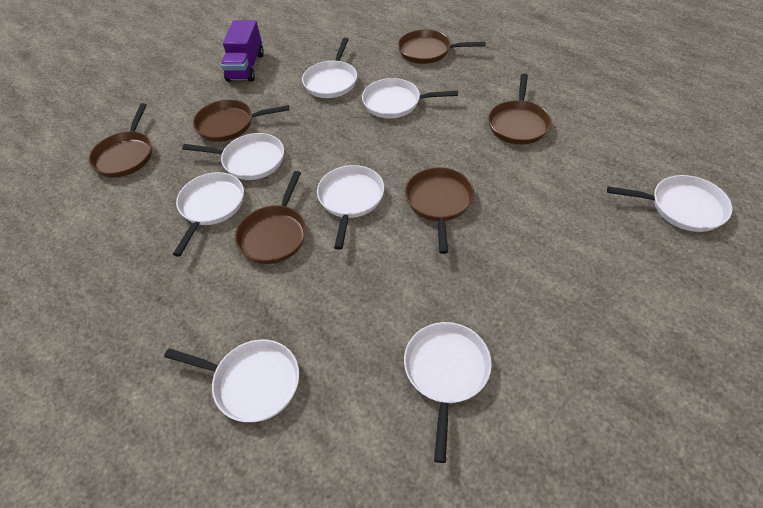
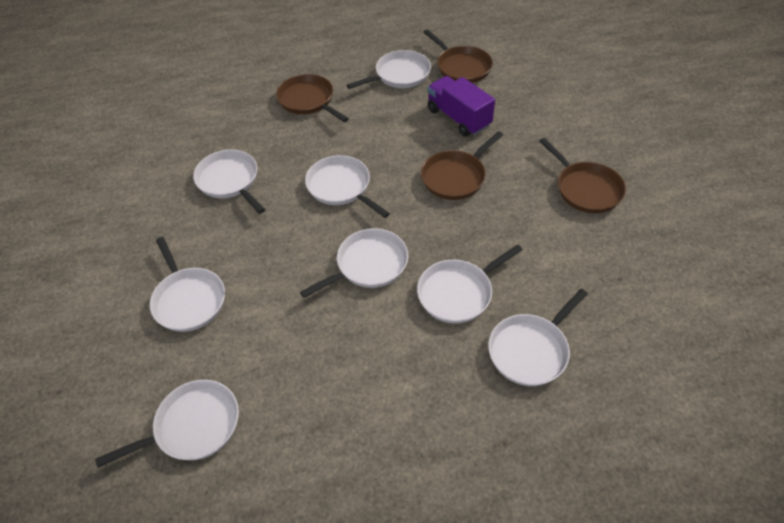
brown pan: 6 -> 4

